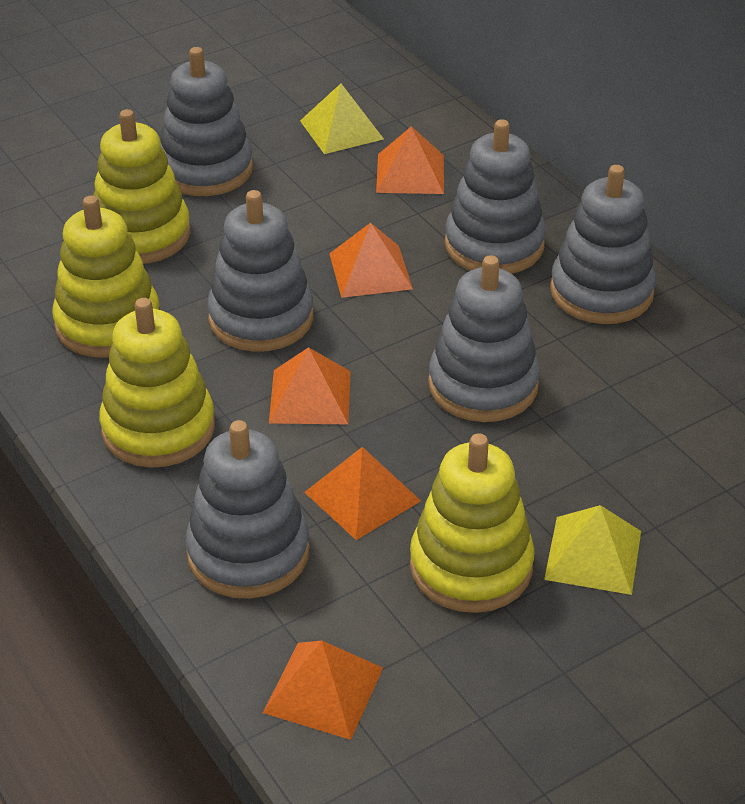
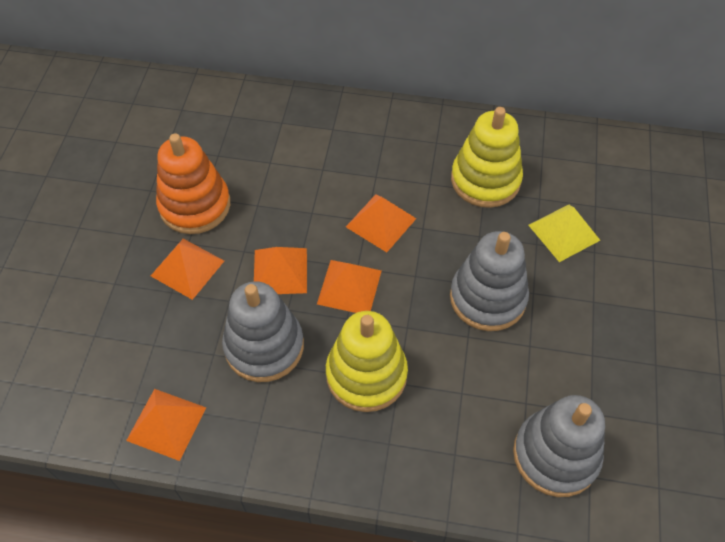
grey stacking toy: 6 -> 3
orange stacking toy: 0 -> 1
yellow pyramid: 2 -> 1
yellow stacking toy: 4 -> 2

